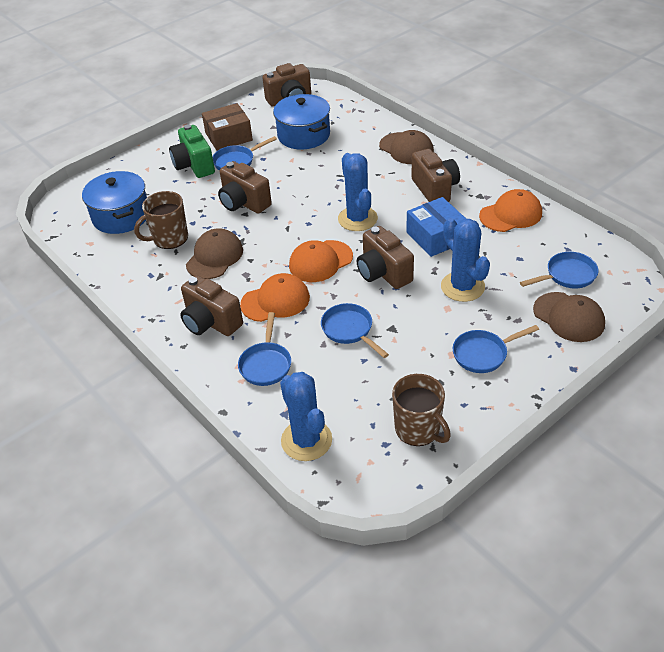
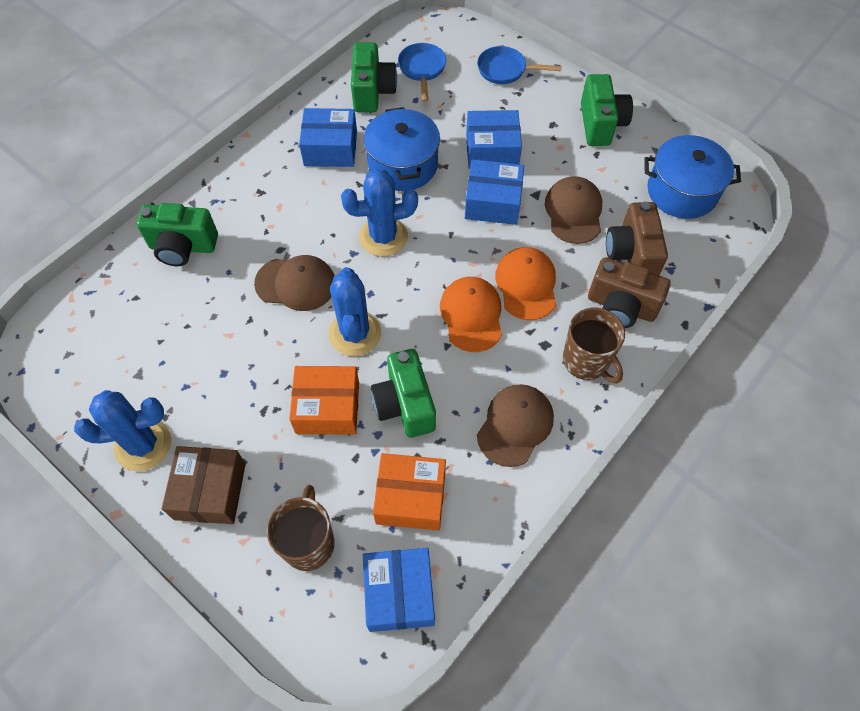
blue box: 1 -> 4
blue pan: 5 -> 2
brown camera: 5 -> 2
green camera: 1 -> 4
orange box: 0 -> 2
orange cap: 3 -> 2

